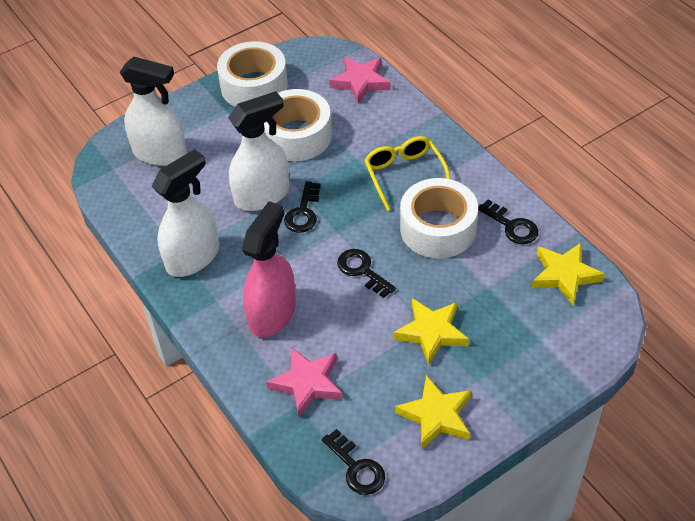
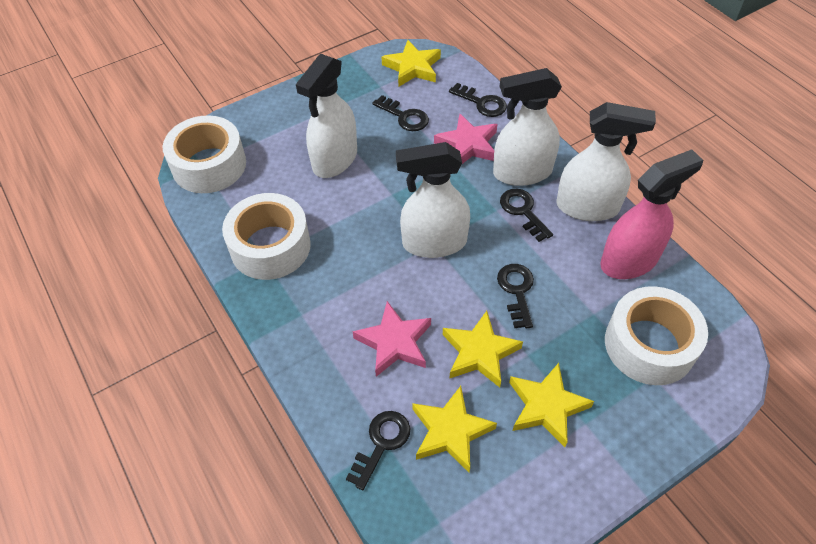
black key: 4 -> 5
white spray bottle: 3 -> 4
yellow glasses: 1 -> 0
yellow star: 3 -> 4

